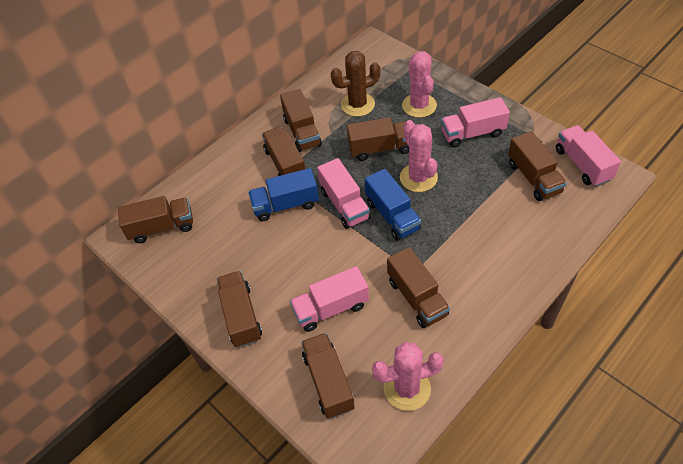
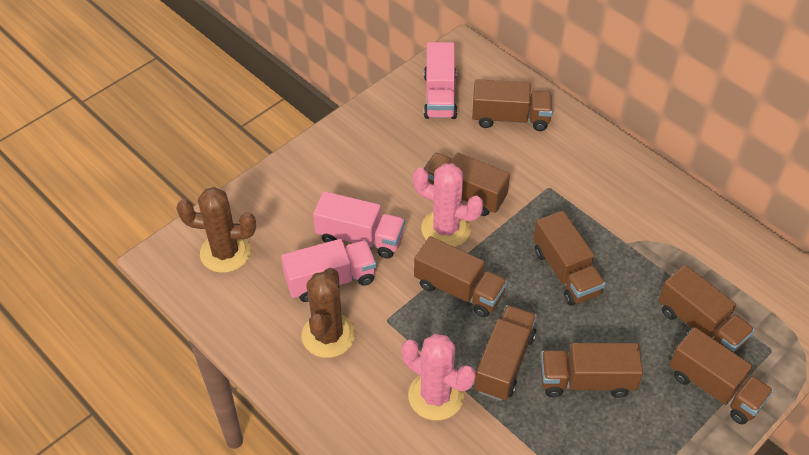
blue truck: 2 -> 0
brown cactus: 1 -> 2
pink cactus: 3 -> 2
pink truck: 4 -> 3

